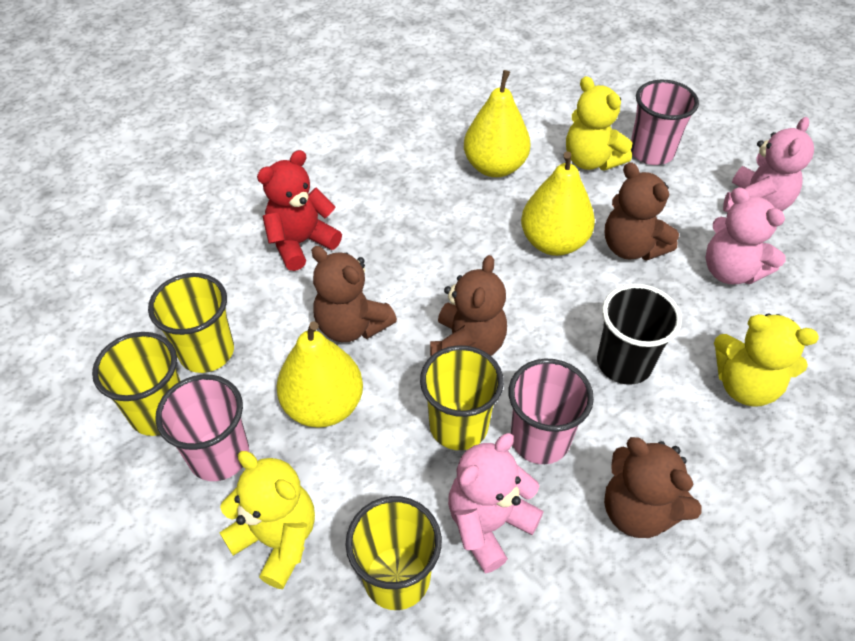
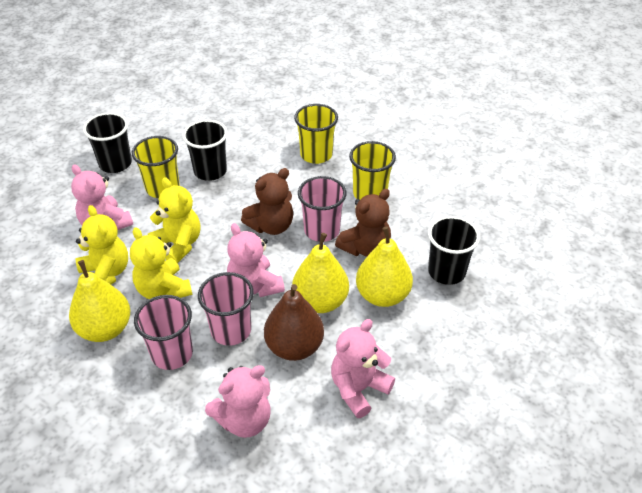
black cup: 1 -> 3
brown pear: 0 -> 1
brown teddy bear: 4 -> 2
pink teddy bear: 3 -> 4
red teddy bear: 1 -> 0
yellow cup: 4 -> 3

